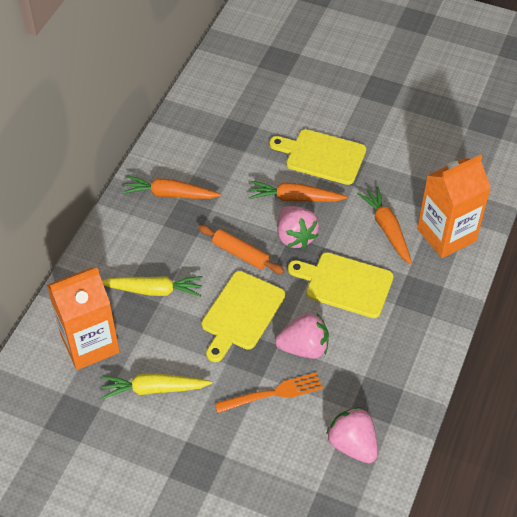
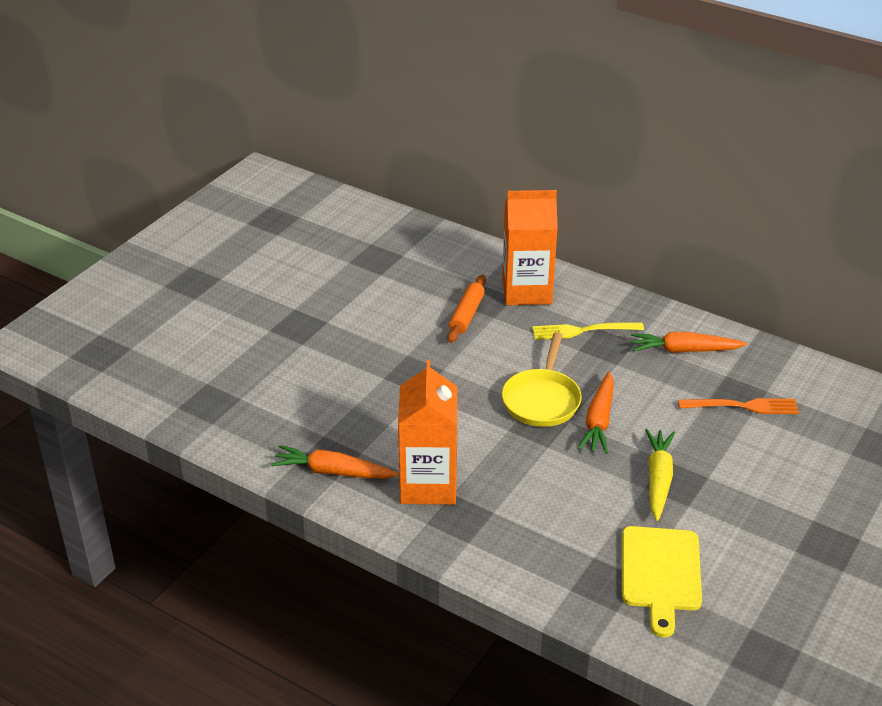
pink strawberry: 3 -> 0
yellow carrot: 2 -> 1
yellow cutting board: 3 -> 1
yellow fork: 0 -> 1
yellow pan: 0 -> 1

